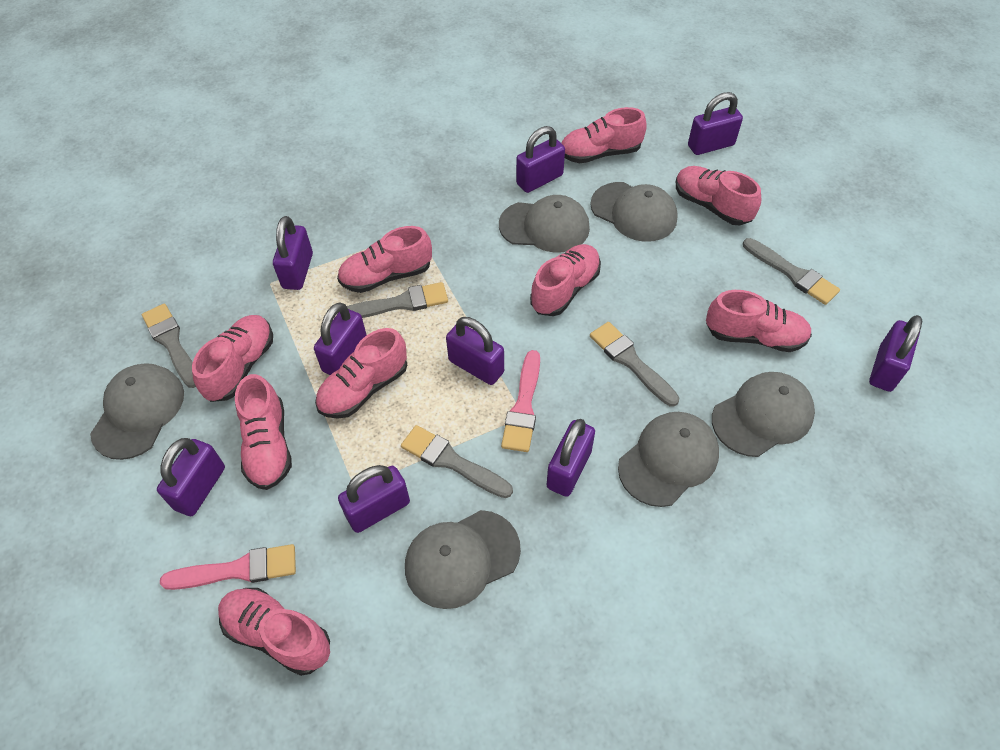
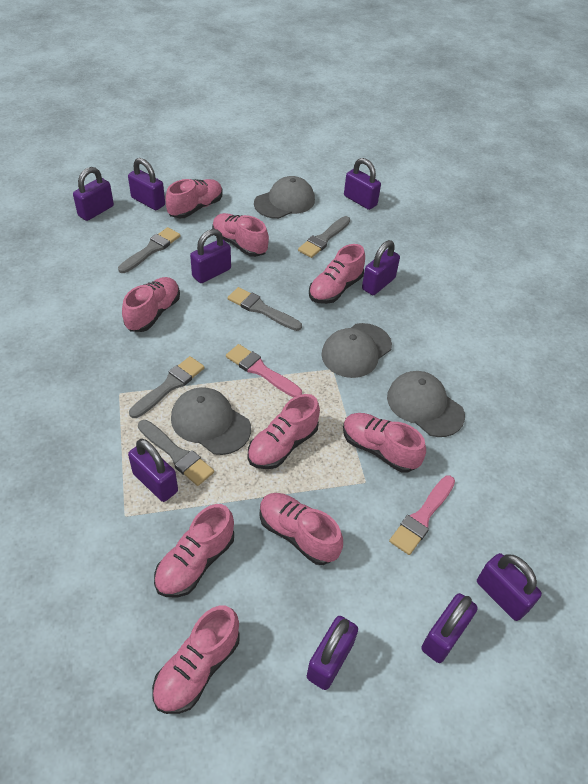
grey cap: 6 -> 4

